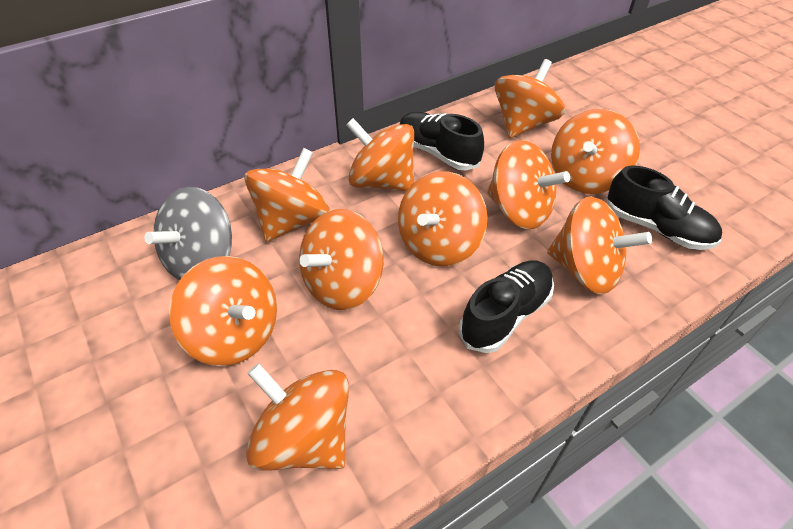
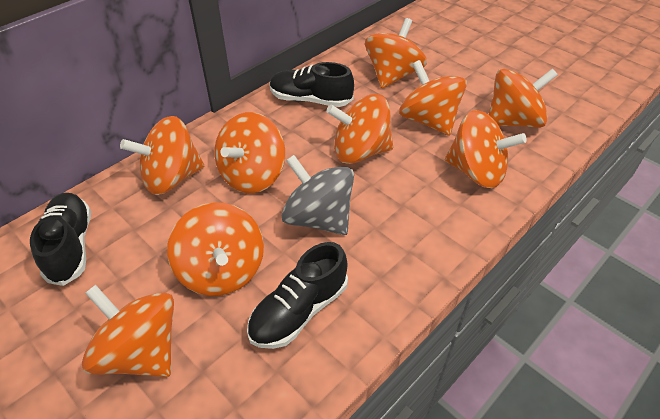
orange spinning top: 10 -> 9

